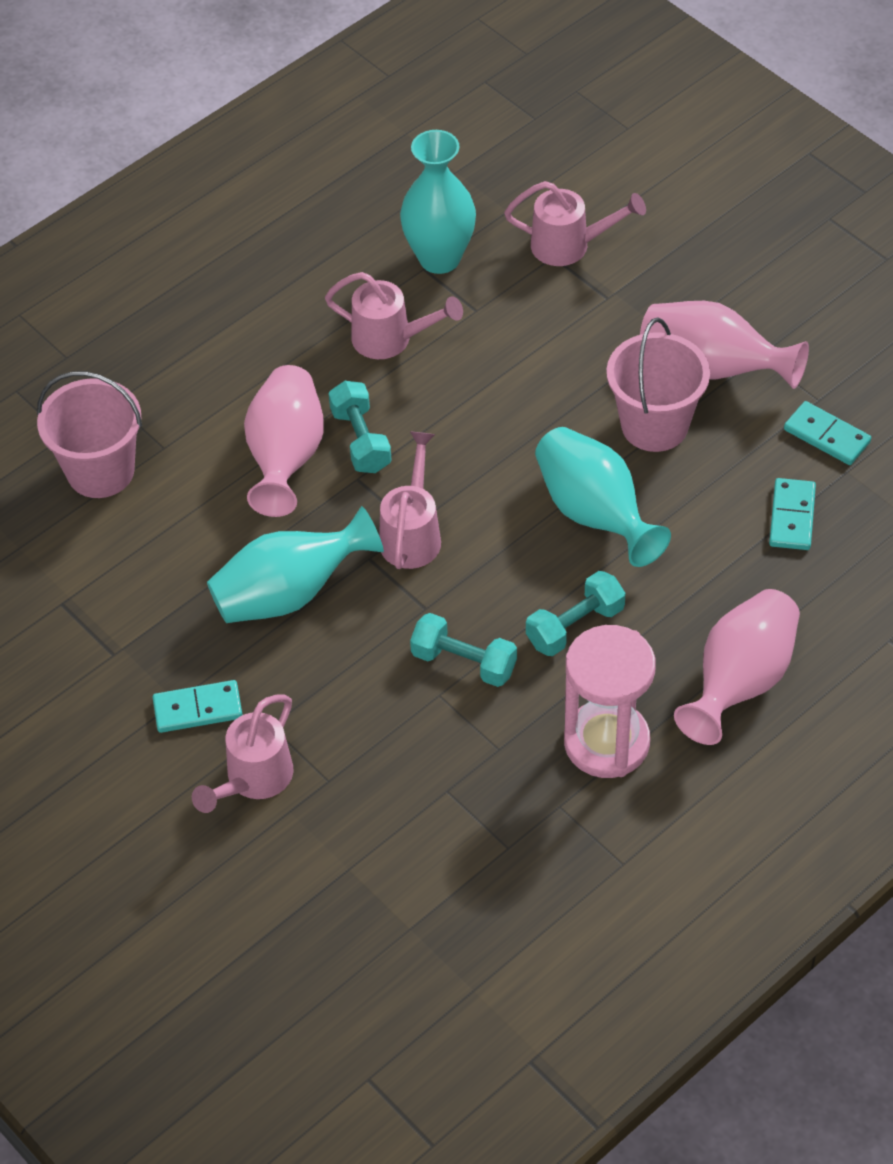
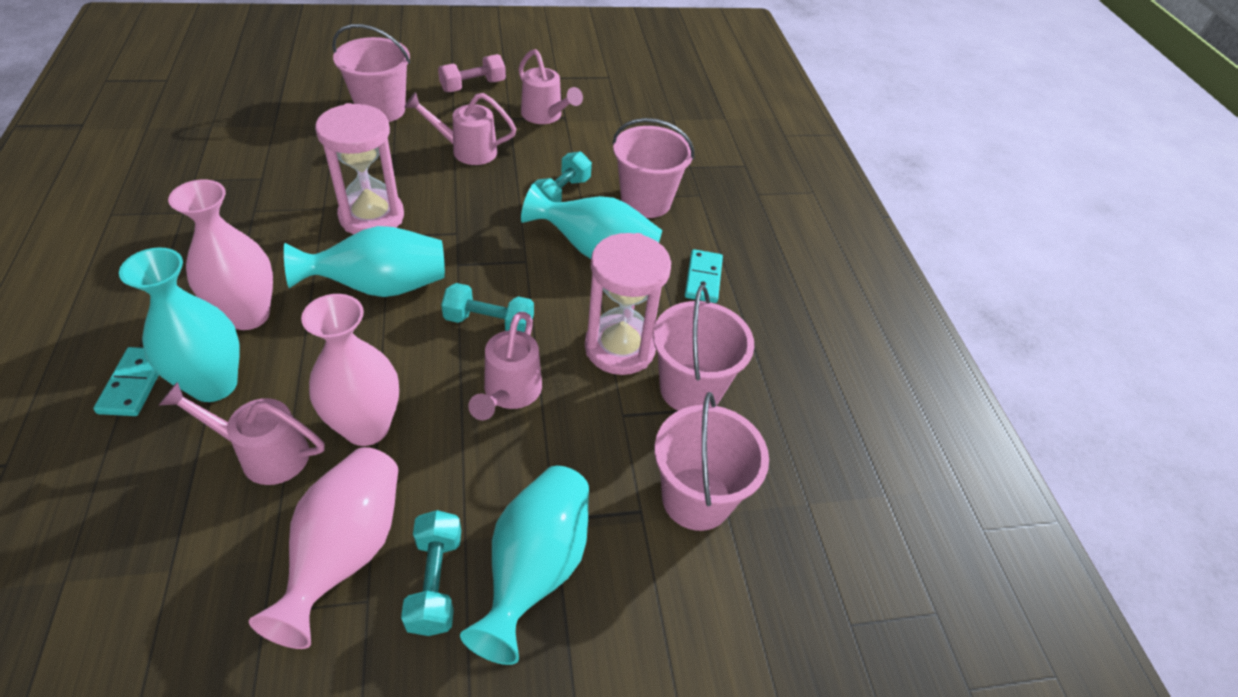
pink bucket: 2 -> 4
pink dumbbell: 0 -> 1
pink hourglass: 1 -> 2
turquoise domino: 3 -> 2
turquoise vase: 3 -> 4

